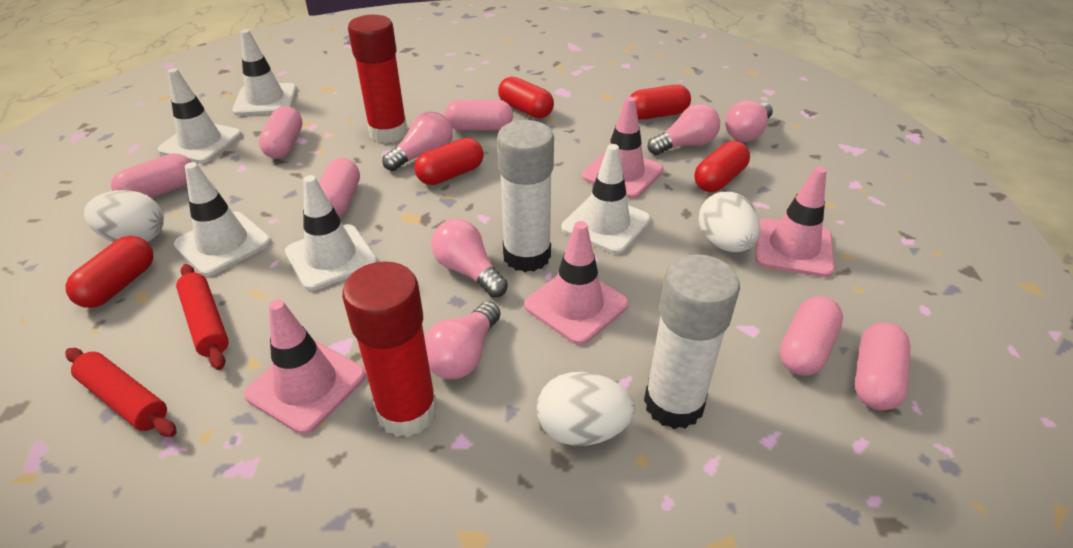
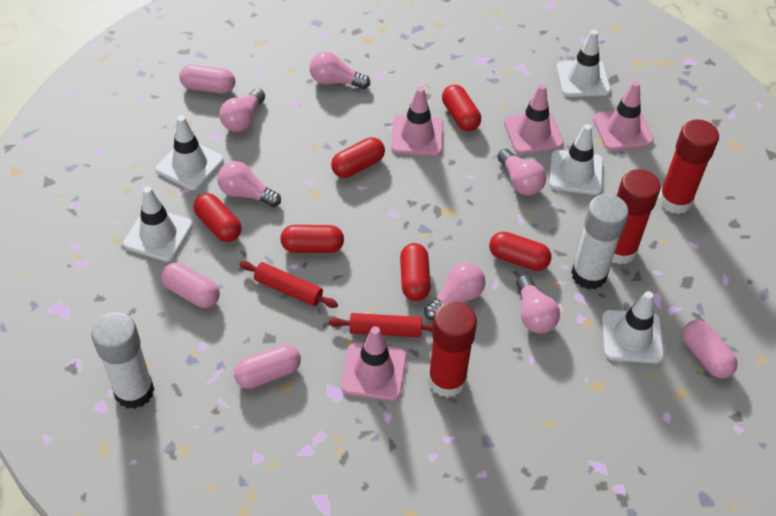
pink capsule: 6 -> 4
pink light bulb: 5 -> 6
red capsule: 5 -> 6
red glue stick: 2 -> 3
white egg: 3 -> 0

